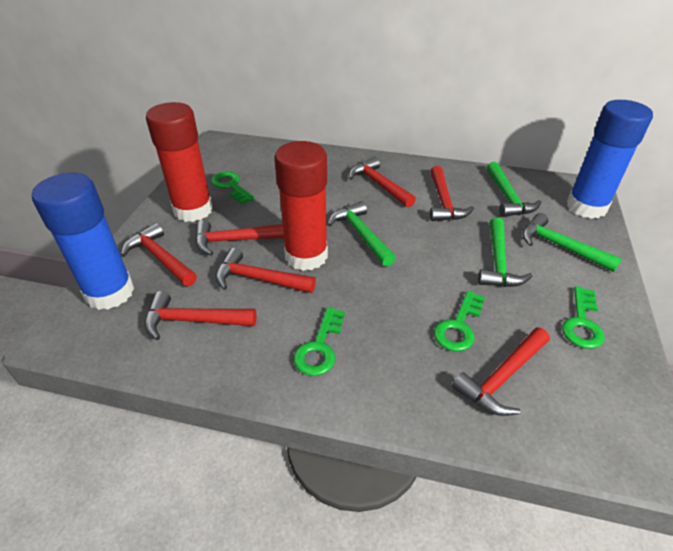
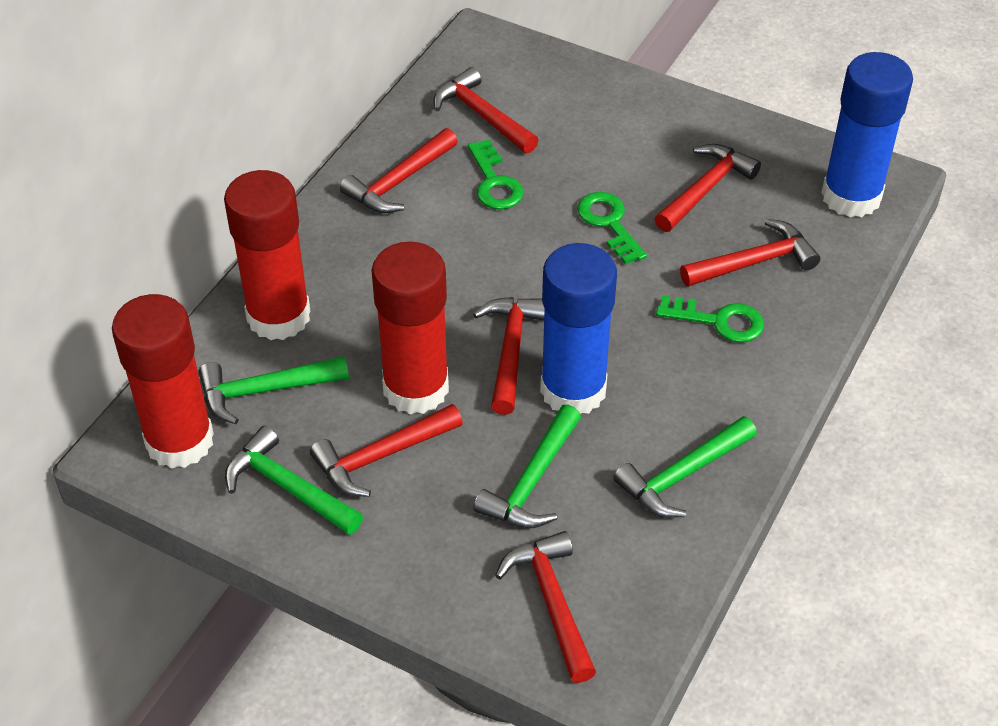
green key: 4 -> 3
red glue stick: 2 -> 3

